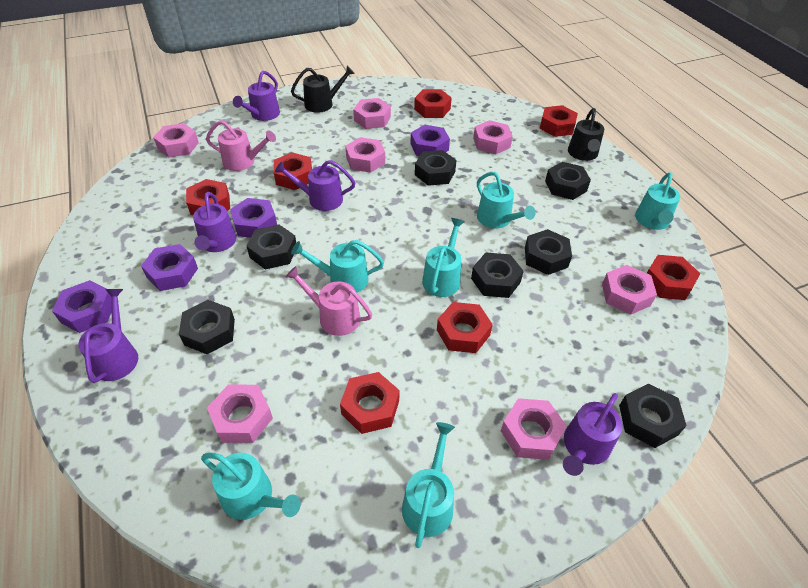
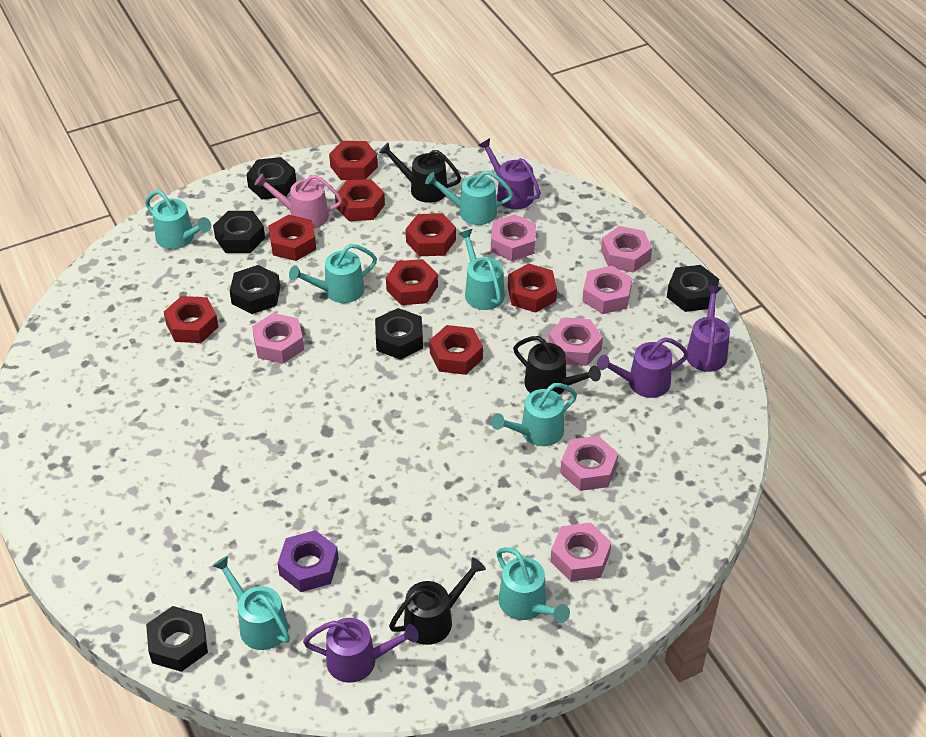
black nut: 7 -> 6
black watering can: 2 -> 3
pink watering can: 2 -> 1
purple nut: 4 -> 1
purple watering can: 5 -> 4
red nut: 7 -> 8
turquoise watering can: 6 -> 7

